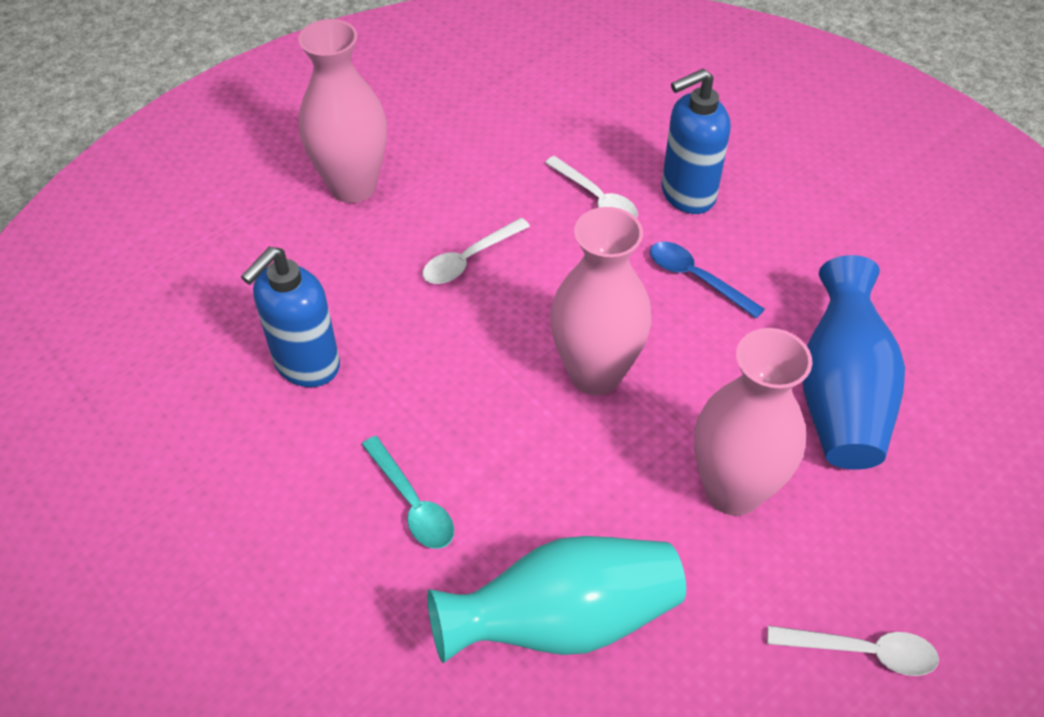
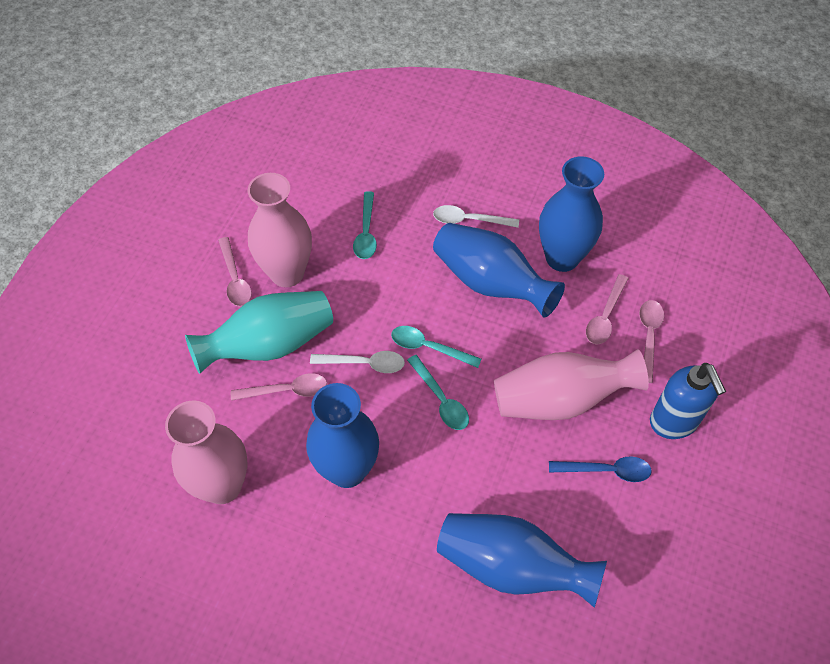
blue soap dispenser: 2 -> 1
blue vase: 1 -> 4
pink spoon: 0 -> 4
turquoise spoon: 1 -> 3
white spoon: 3 -> 2

